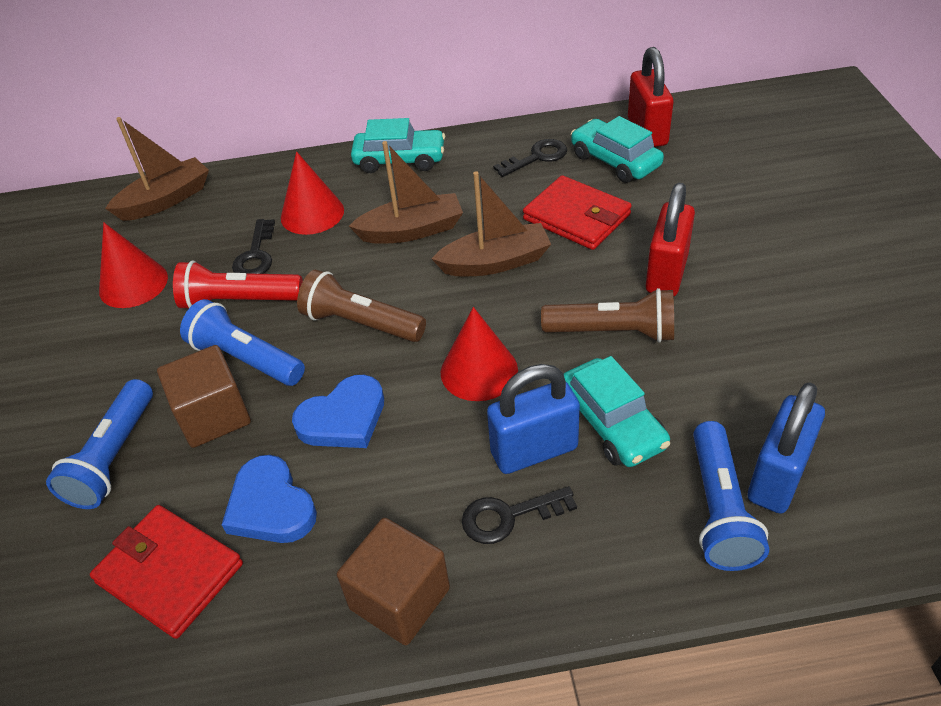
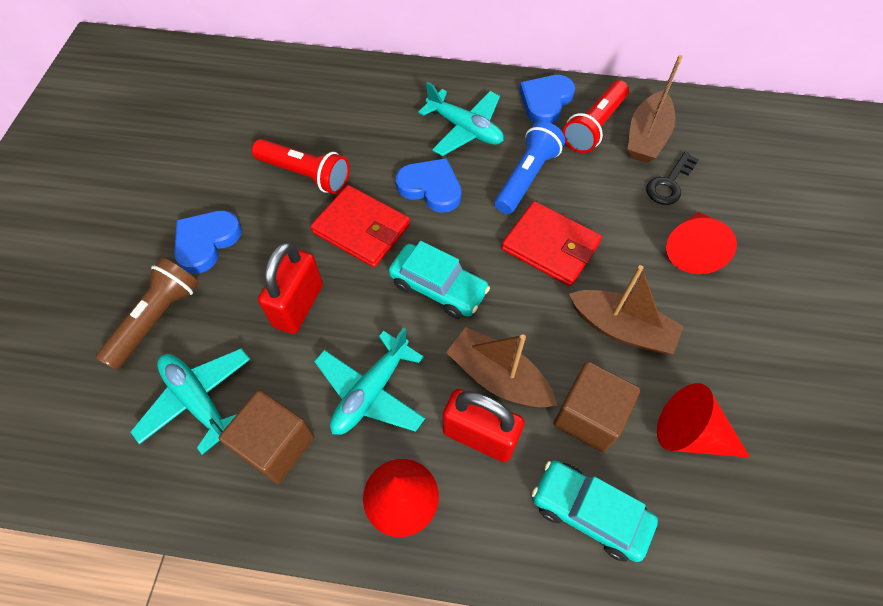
black key: 3 -> 1
blue flashlight: 3 -> 1
blue heart: 2 -> 3
blue padlock: 2 -> 0
brown flashlight: 2 -> 1
red flashlight: 1 -> 2
turquoise car: 3 -> 2
turquoise plane: 0 -> 3

